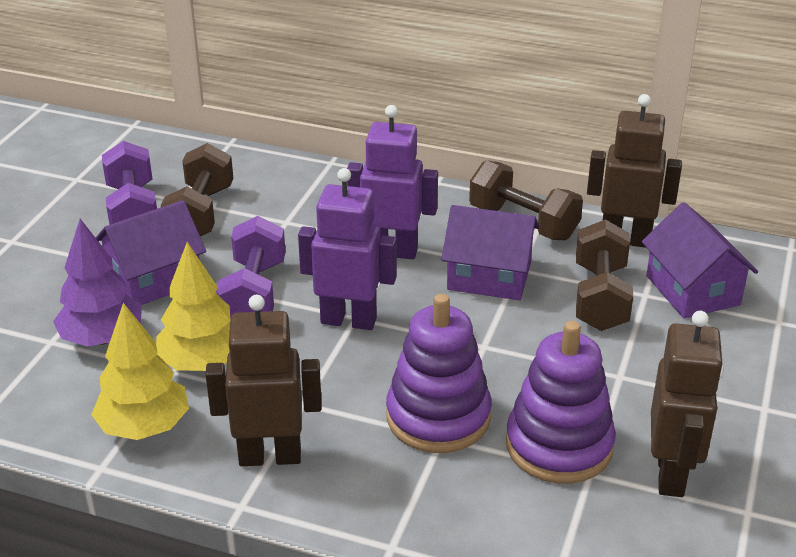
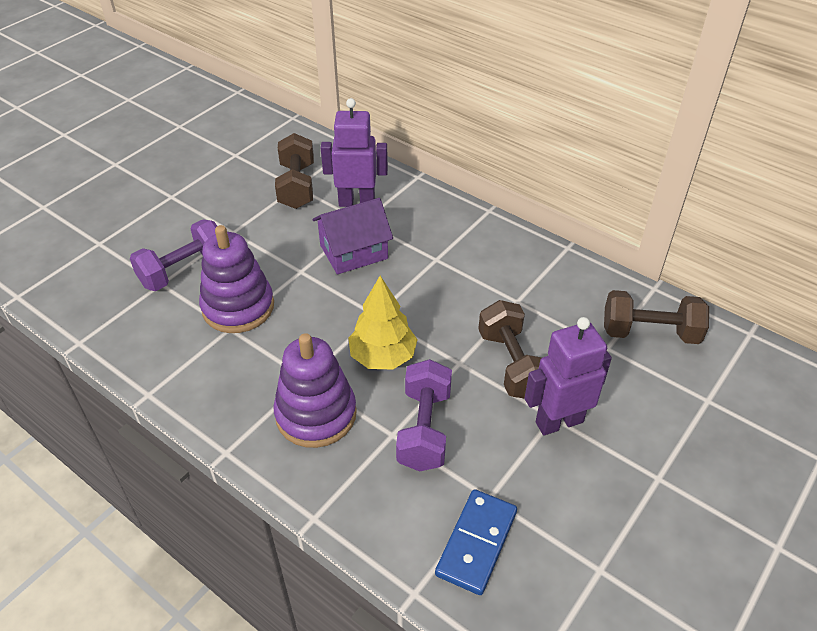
blue domino: 0 -> 1
brown robot: 3 -> 0
purple house: 3 -> 1
purple tree: 1 -> 0
yellow tree: 2 -> 1

